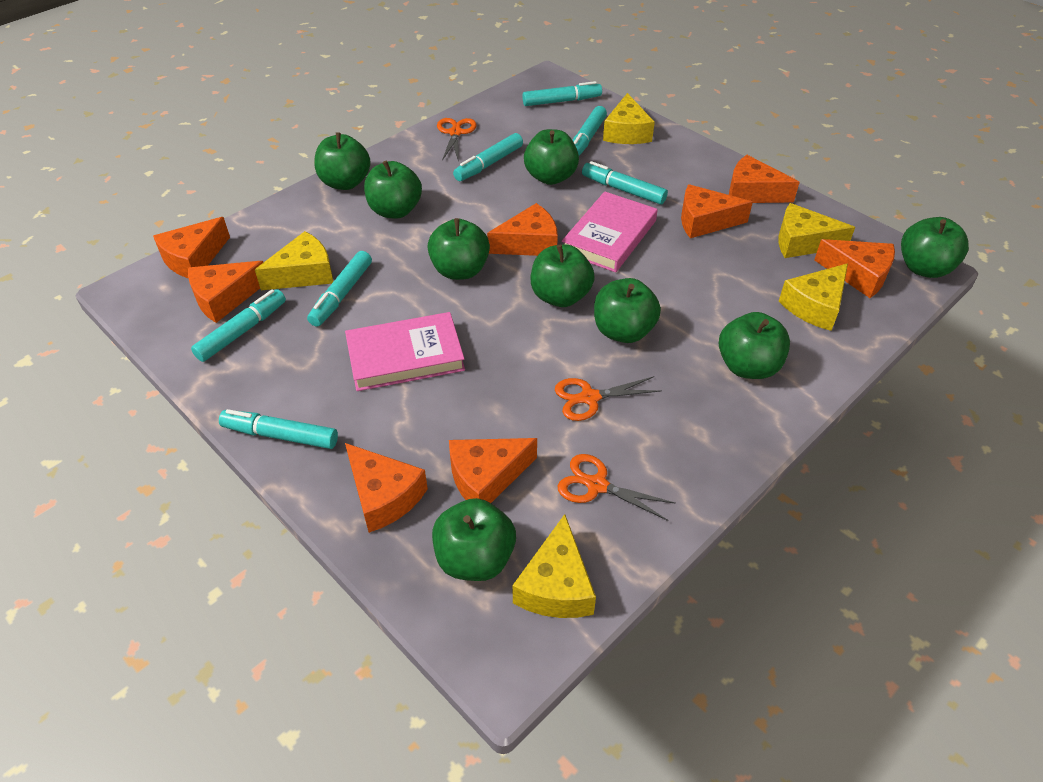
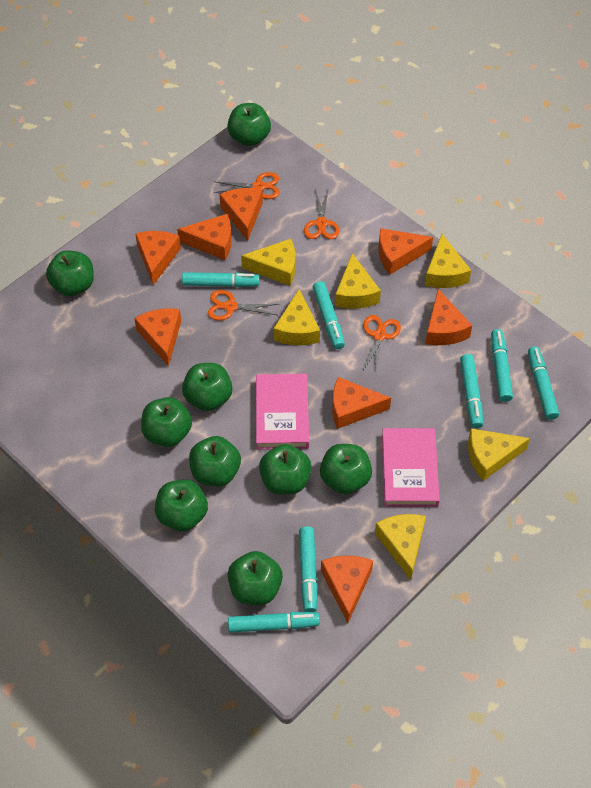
orange scissors: 3 -> 4
yellow cheese: 5 -> 6

